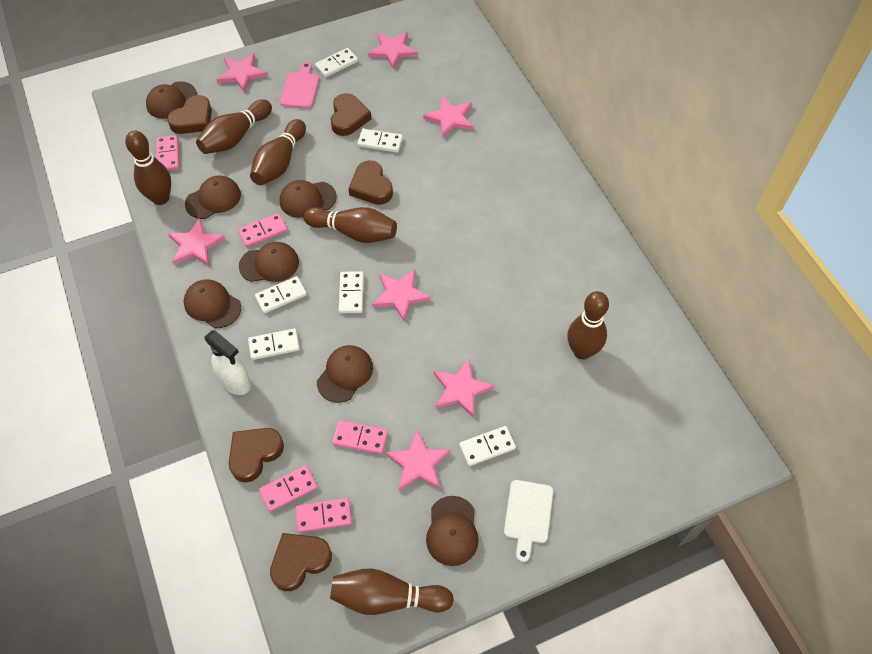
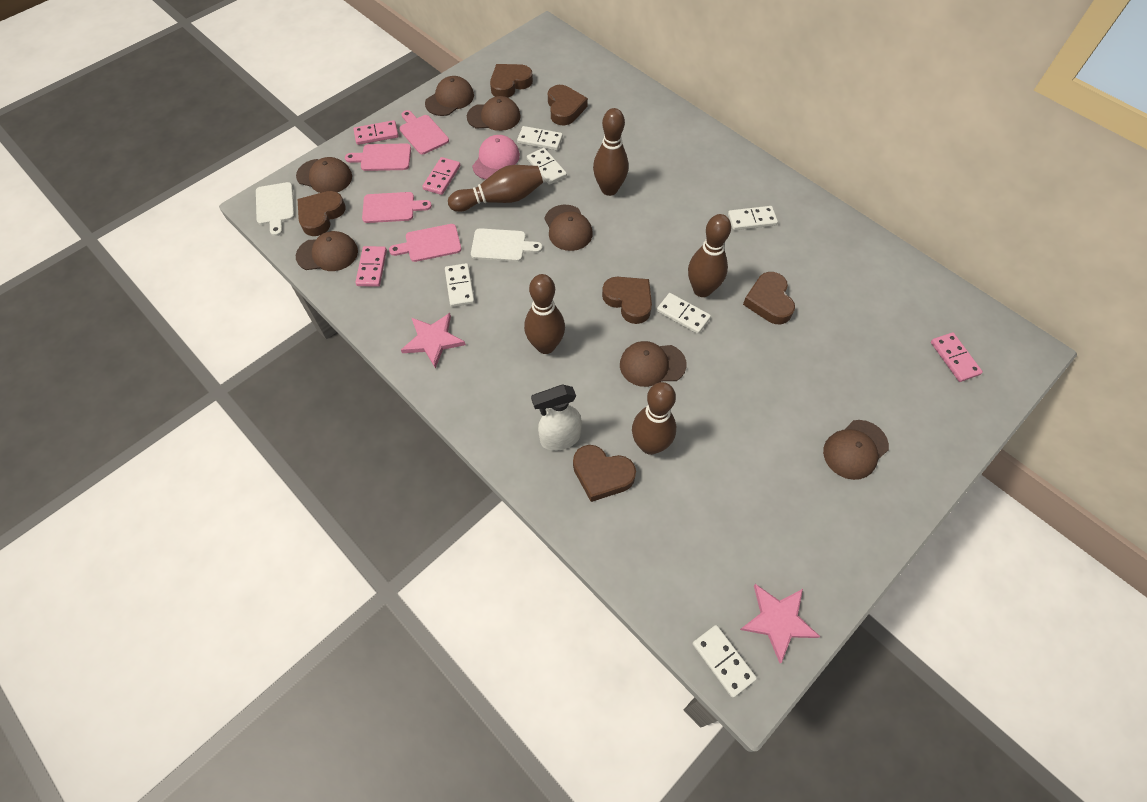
brown bowling pin: 6 -> 5
brown heart: 5 -> 6
pink cap: 0 -> 1
pink cutting board: 1 -> 4
pink domino: 5 -> 4
pink star: 7 -> 2
white cutting board: 1 -> 2

